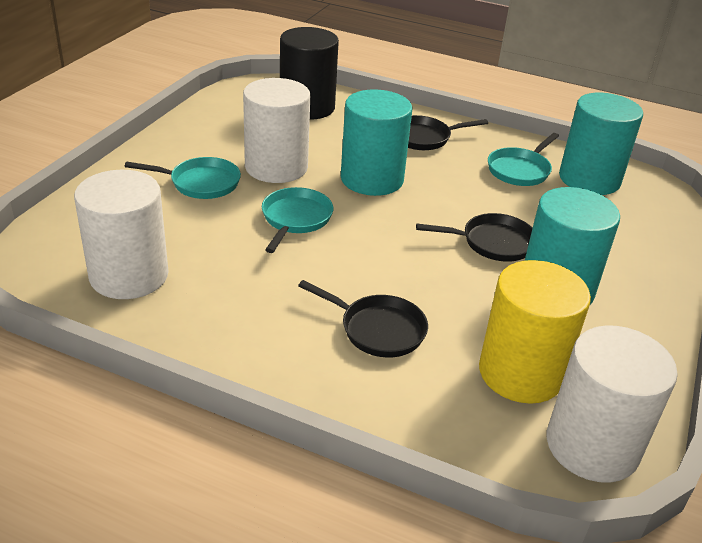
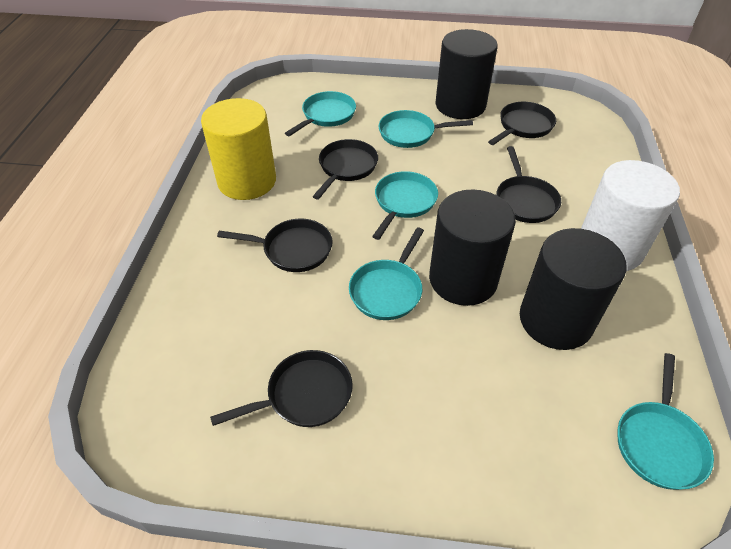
black cylinder: 1 -> 3
black pan: 3 -> 5
turquoise cylinder: 3 -> 0
turquoise pan: 3 -> 5
white cylinder: 3 -> 1

